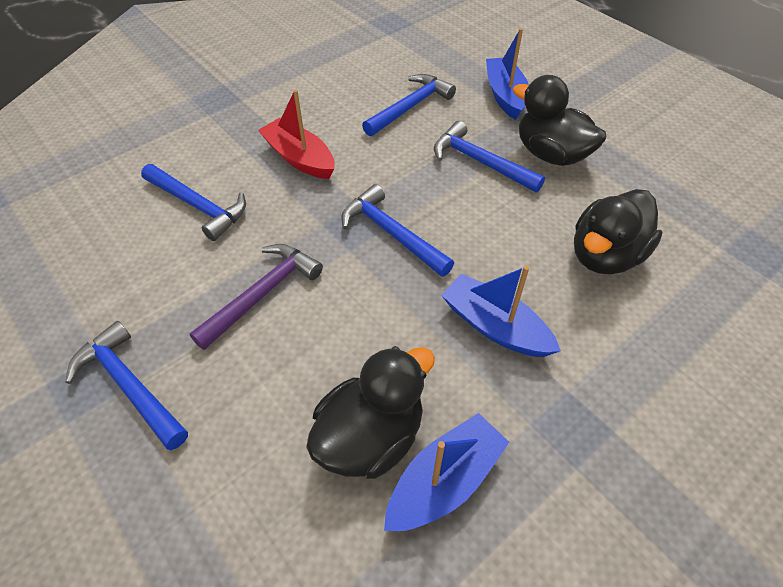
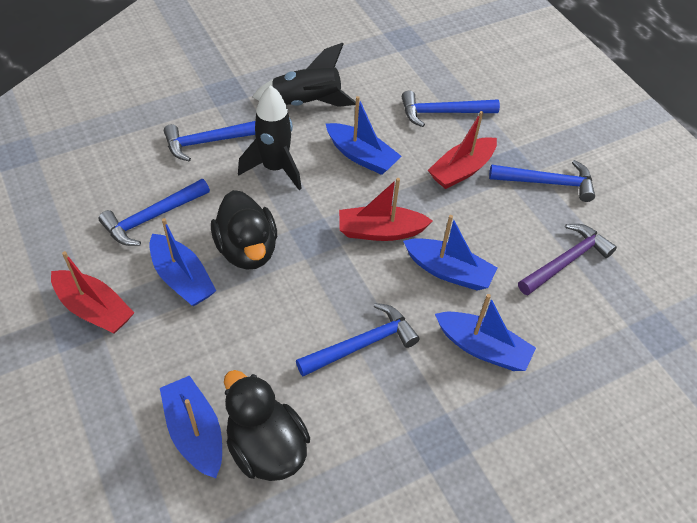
black duck: 3 -> 2
black rocket: 0 -> 2
blue boat: 3 -> 5
red boat: 1 -> 3

